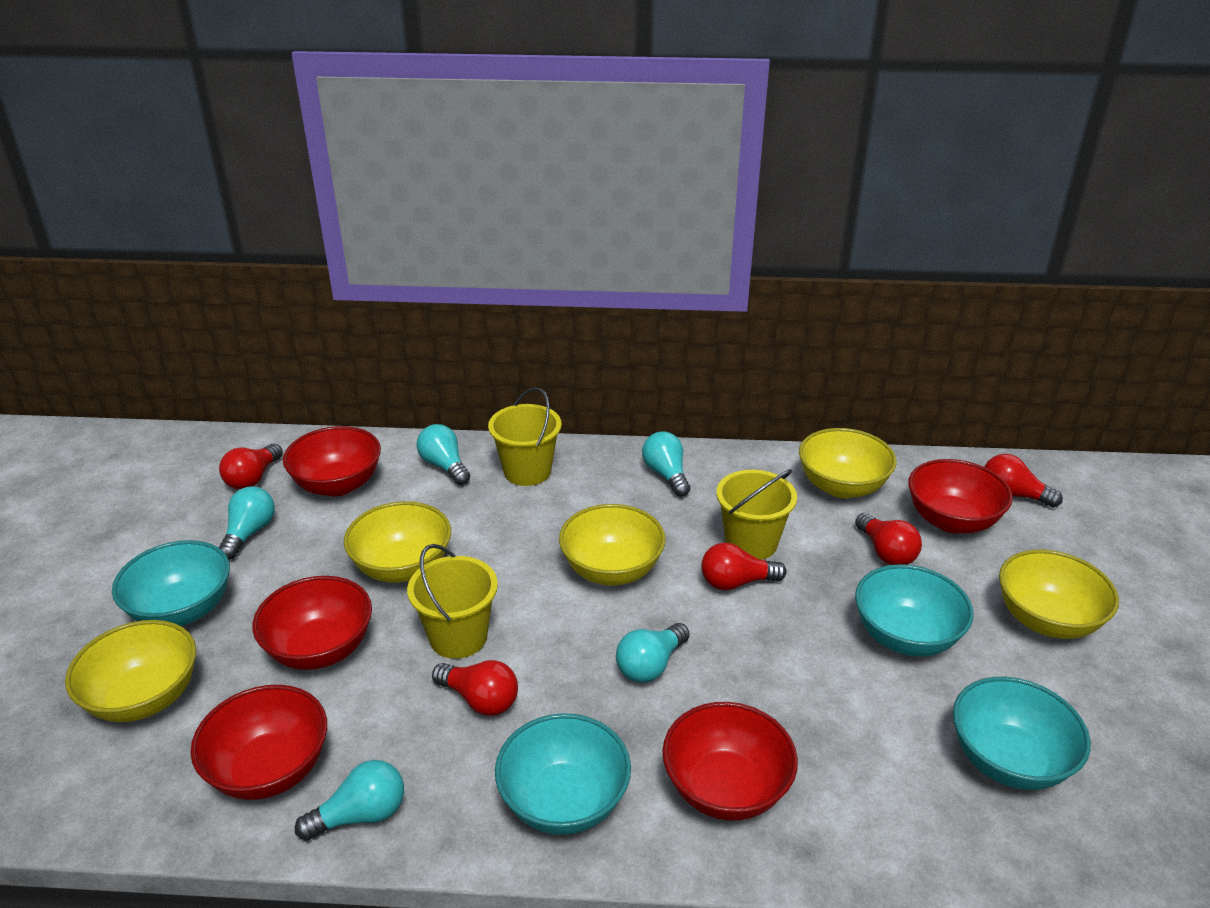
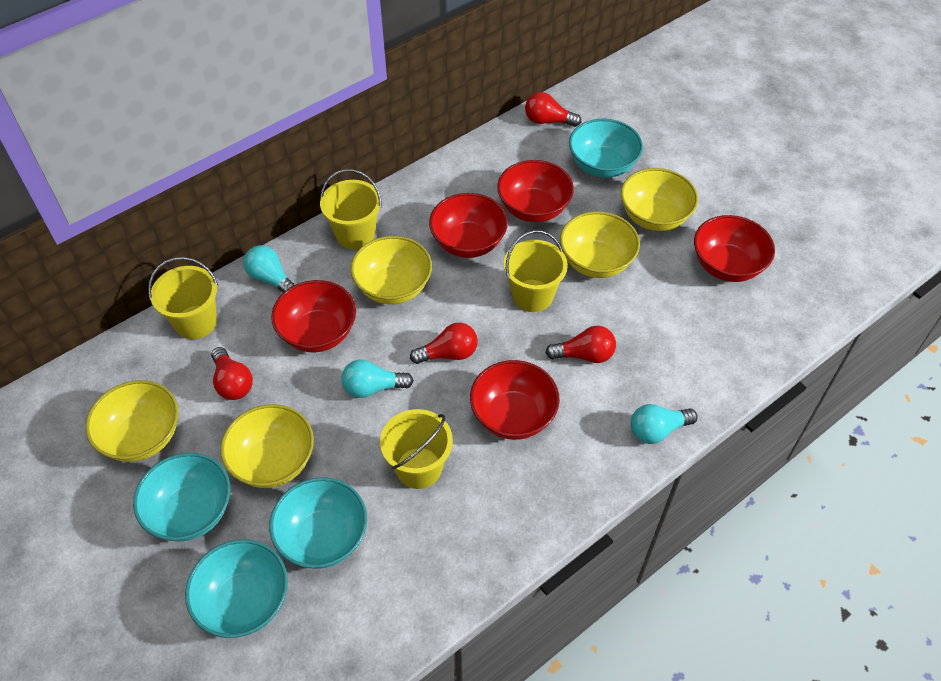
red light bulb: 5 -> 4
turquoise light bulb: 5 -> 3
yellow bucket: 3 -> 4

